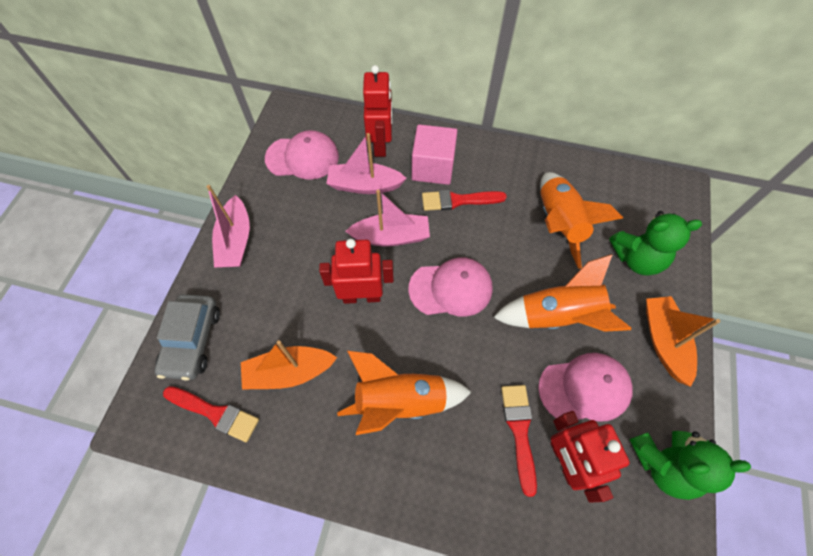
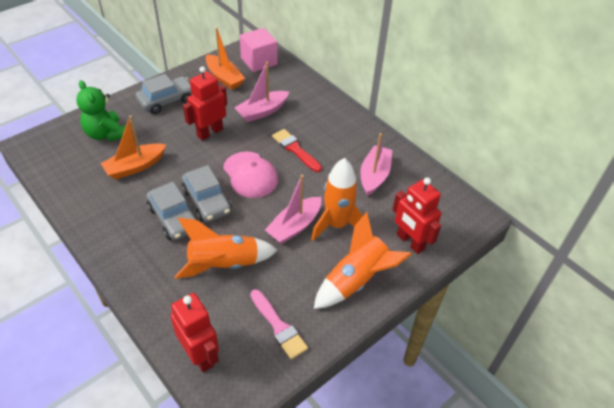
green teddy bear: 2 -> 1
grey car: 1 -> 3
pink brush: 0 -> 1
pink cap: 3 -> 1
red brush: 3 -> 1

